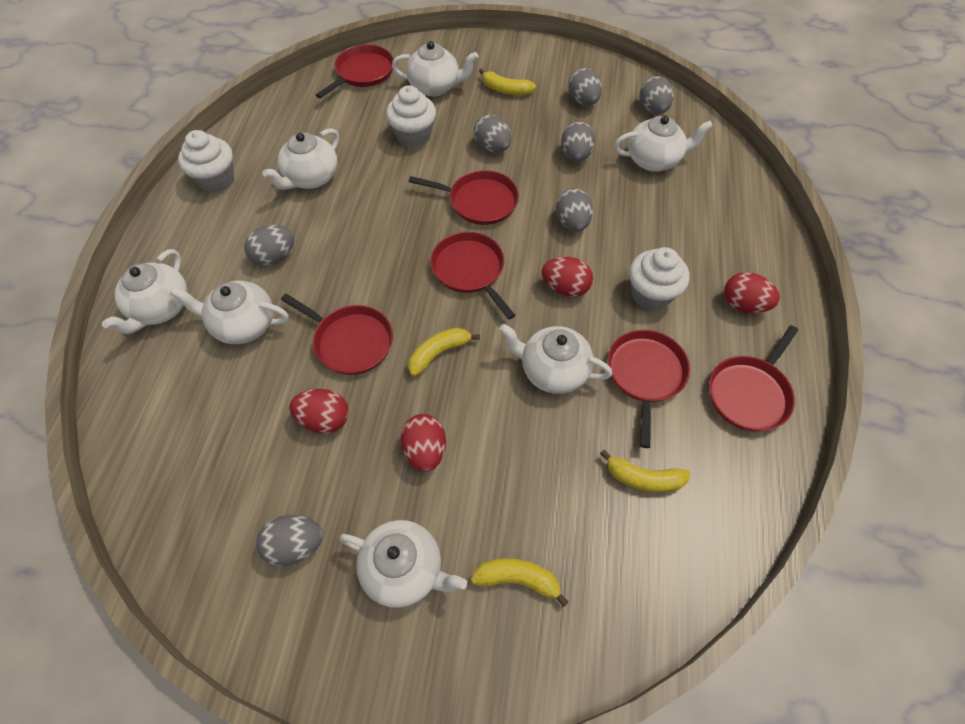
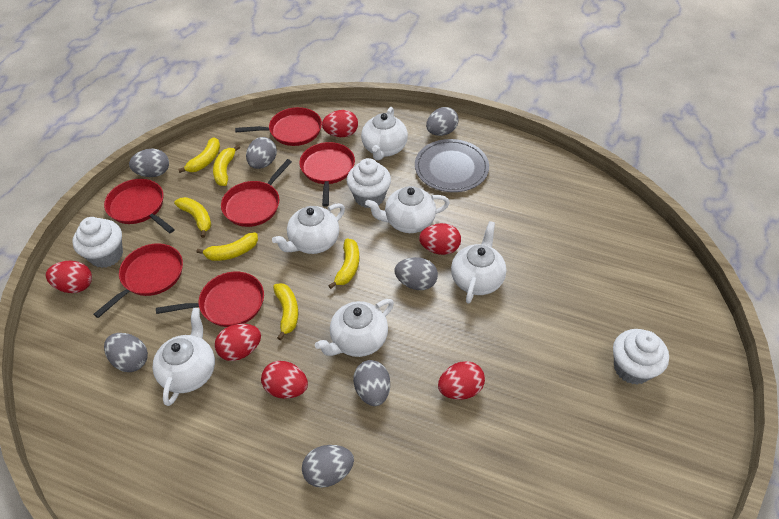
grey plate: 0 -> 1
red egg: 4 -> 6
white teapot: 7 -> 6
yellow banana: 4 -> 6

